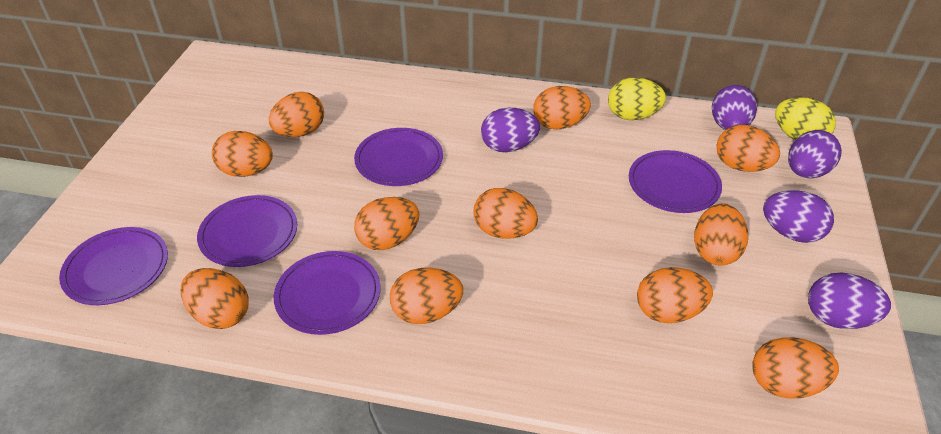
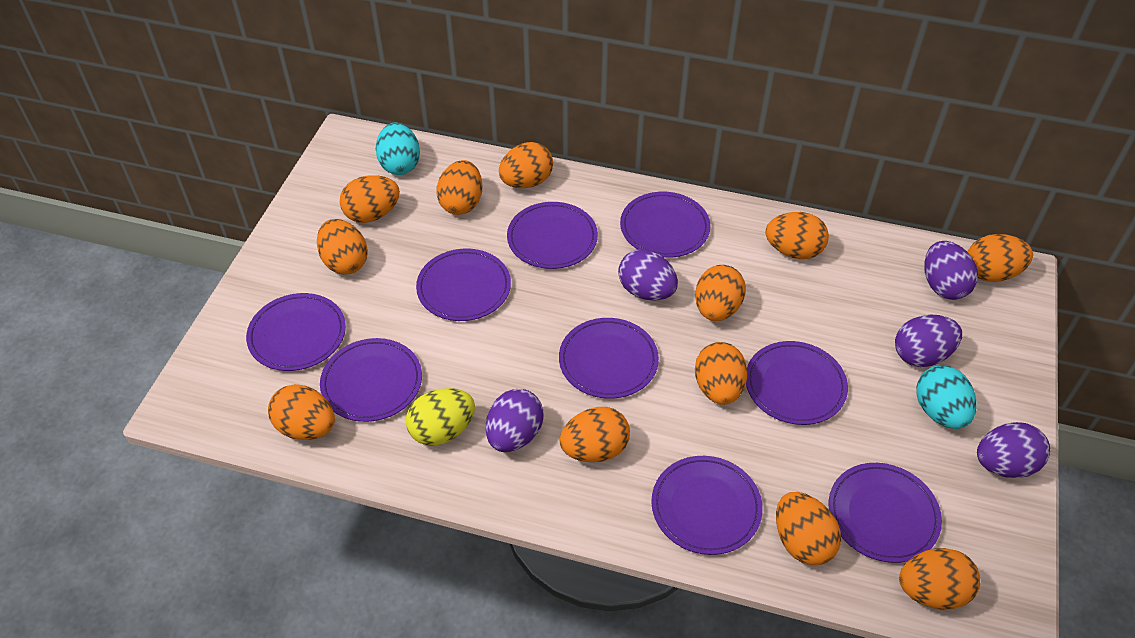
orange egg: 11 -> 12
purple plate: 5 -> 9
turquoise egg: 0 -> 2
yellow egg: 2 -> 1

